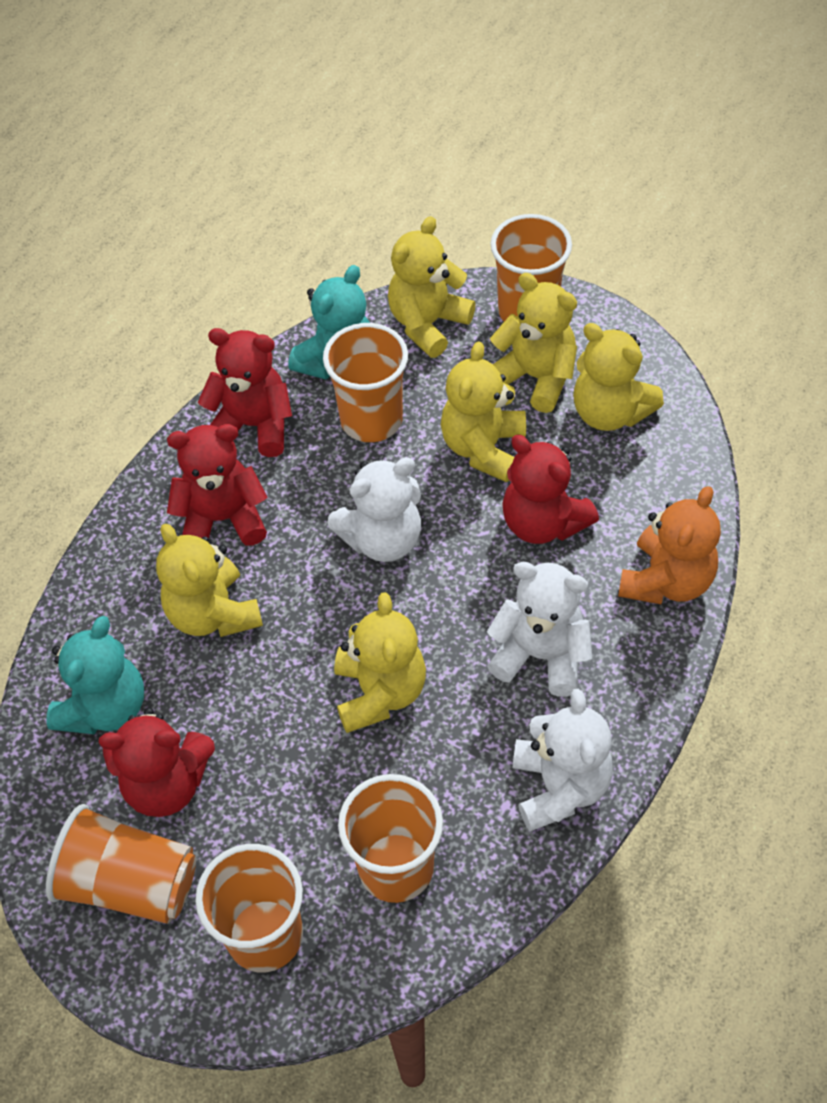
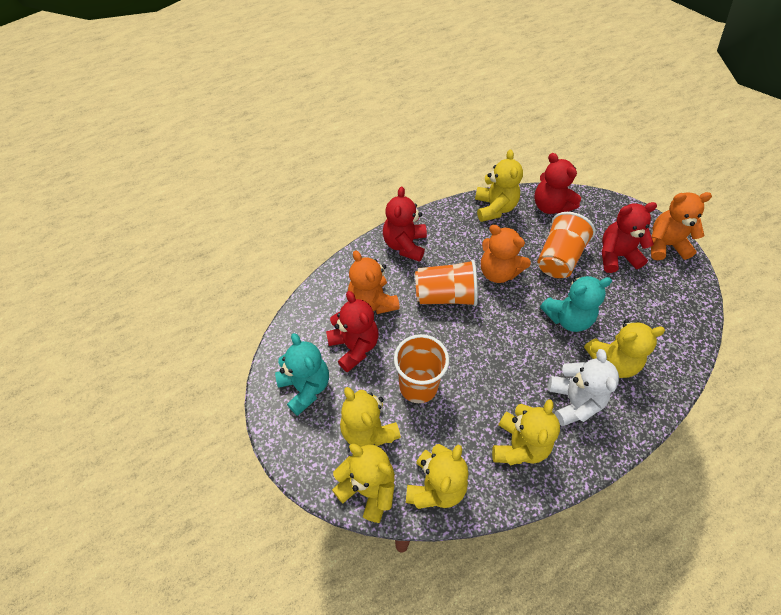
orange cup: 5 -> 3
orange teddy bear: 1 -> 3
white teddy bear: 3 -> 1

